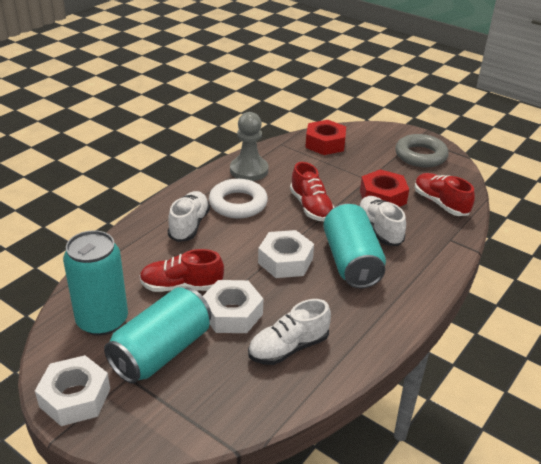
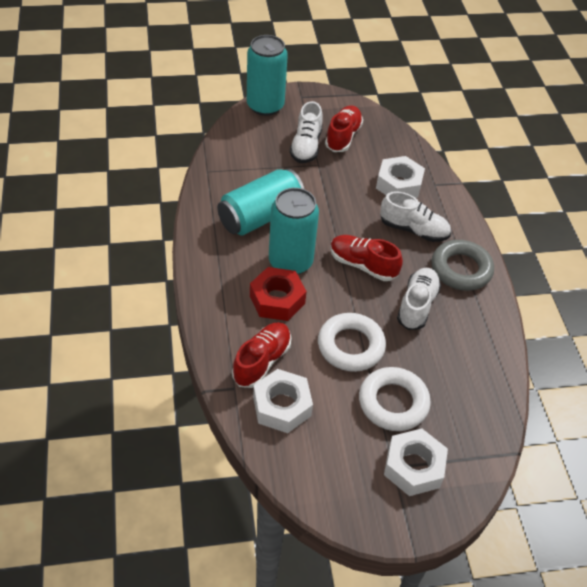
grey pawn: 1 -> 0
red nut: 2 -> 1
white ring: 1 -> 2

